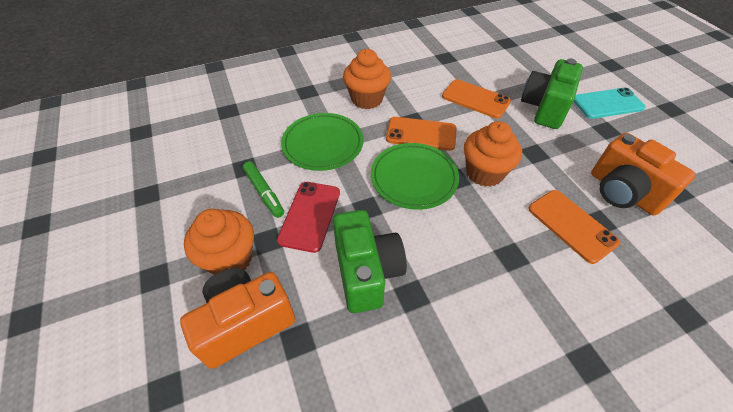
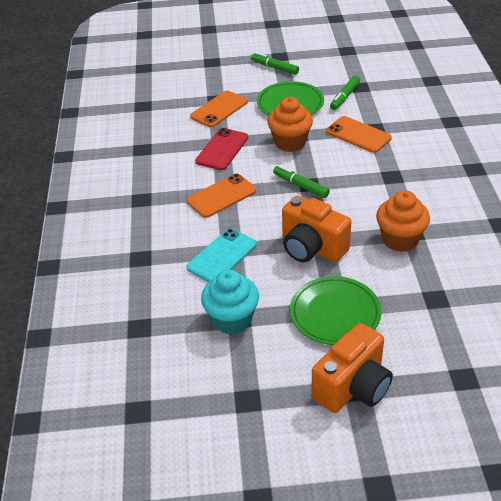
green camera: 2 -> 0
green marker: 1 -> 3
orange cupcake: 3 -> 2
turquoise cupcake: 0 -> 1

